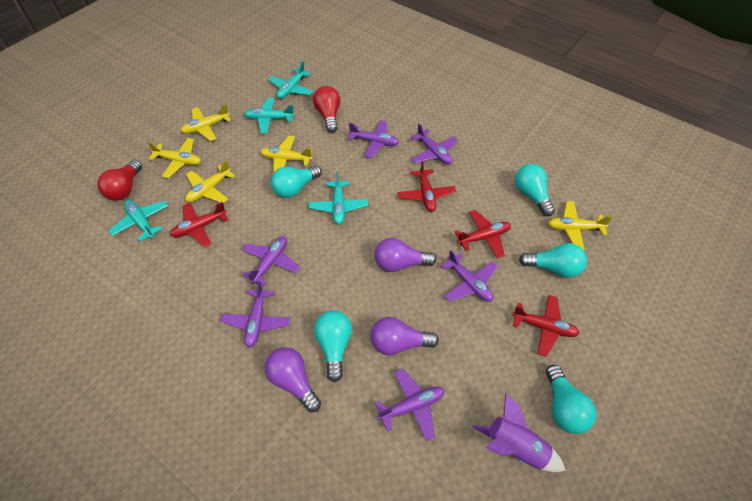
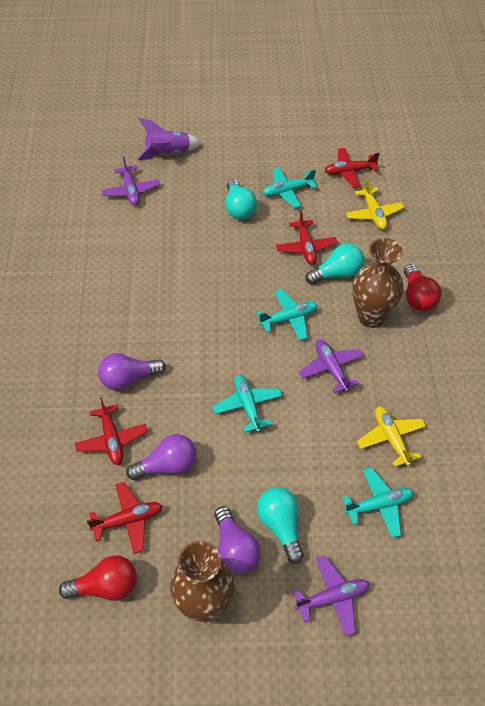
brown vase: 0 -> 2
purple plane: 6 -> 3
turquoise light bulb: 5 -> 3
yellow plane: 5 -> 2

